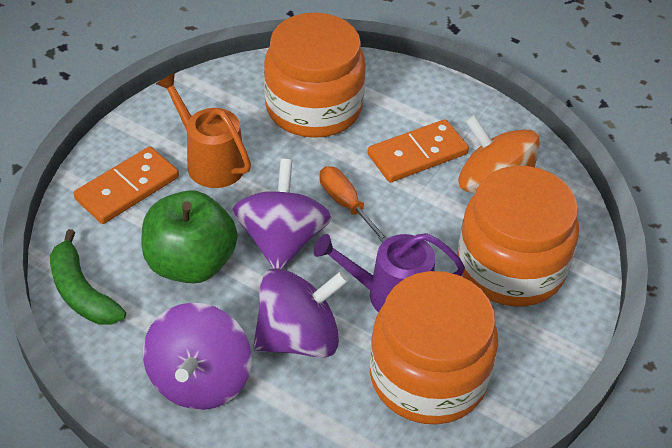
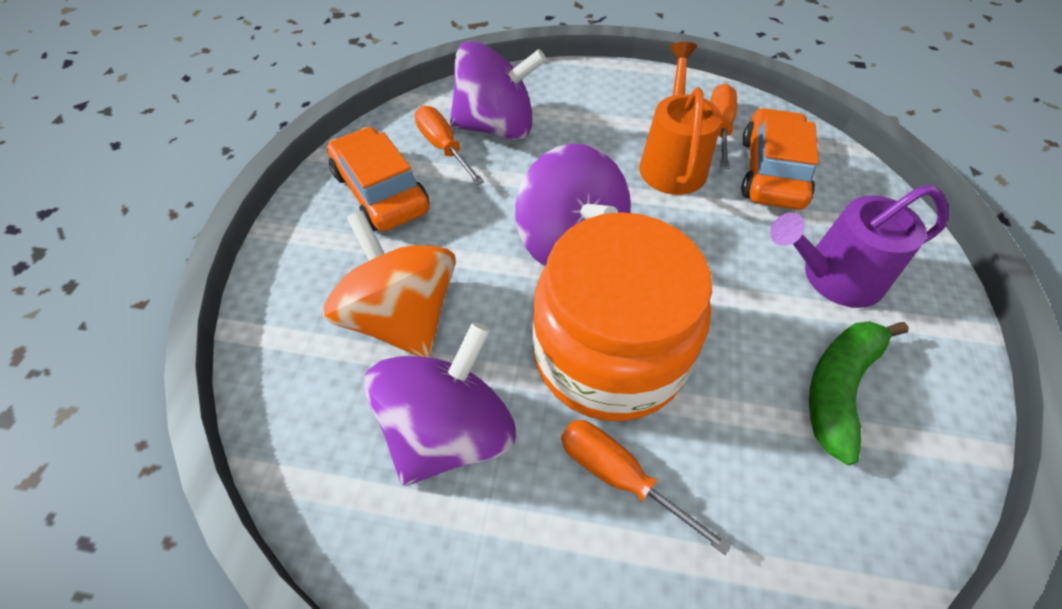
green apple: 1 -> 0
orange car: 0 -> 2
orange domino: 2 -> 0
orange jar: 3 -> 1
orange screwdriver: 1 -> 3

